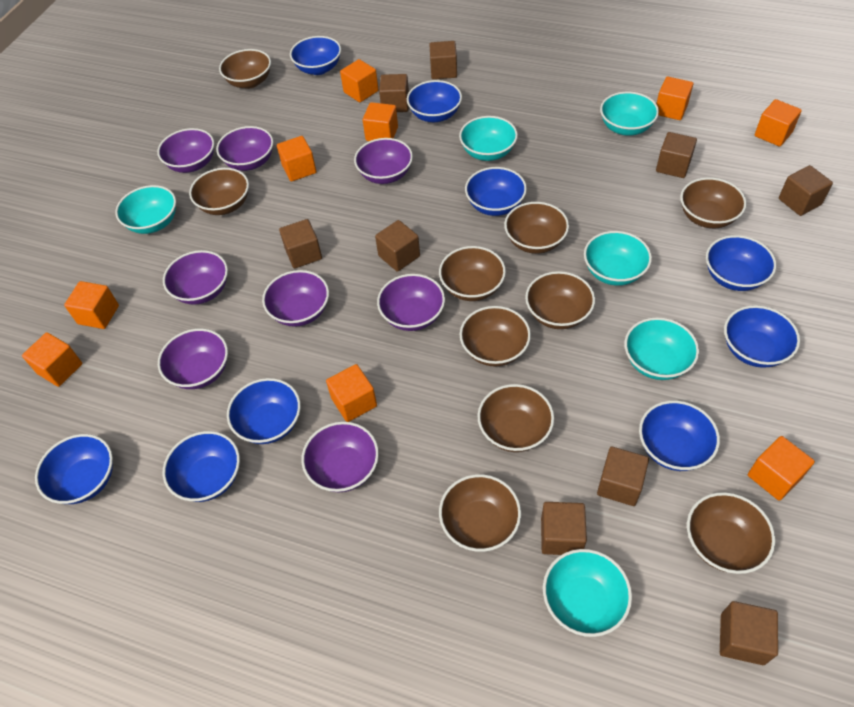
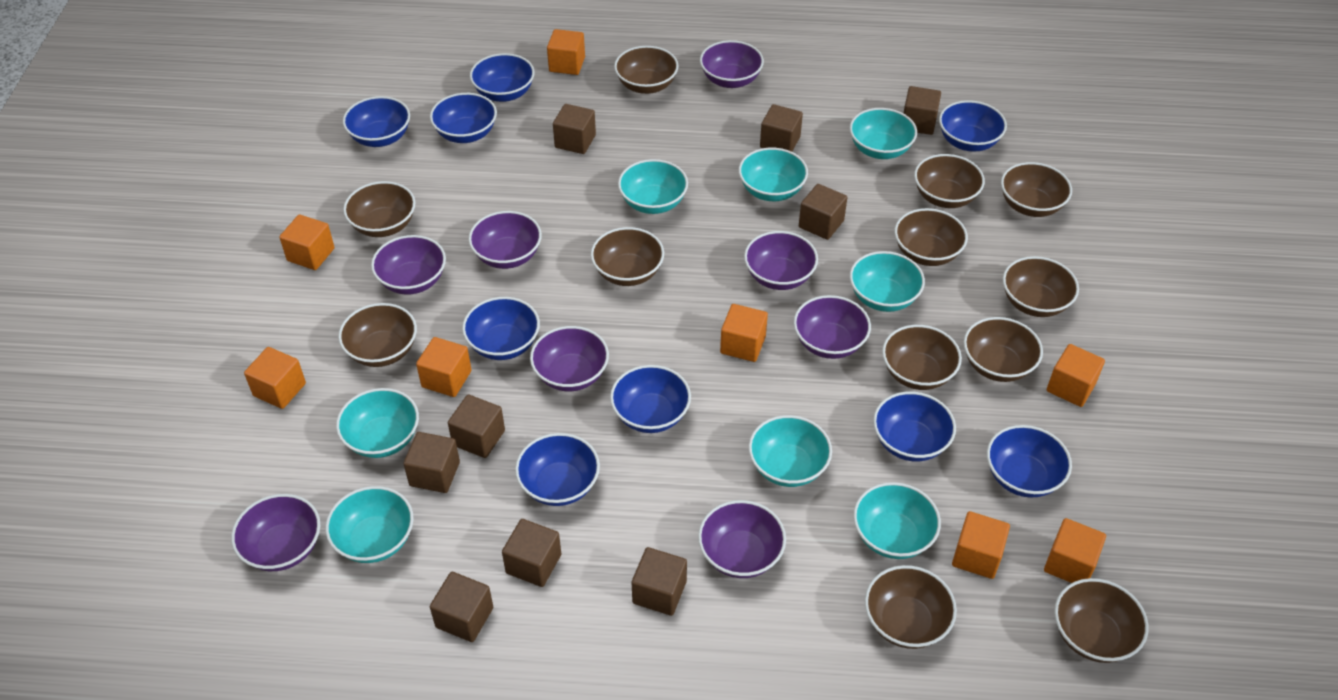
brown bowl: 10 -> 12
orange cube: 9 -> 8
turquoise bowl: 6 -> 8

